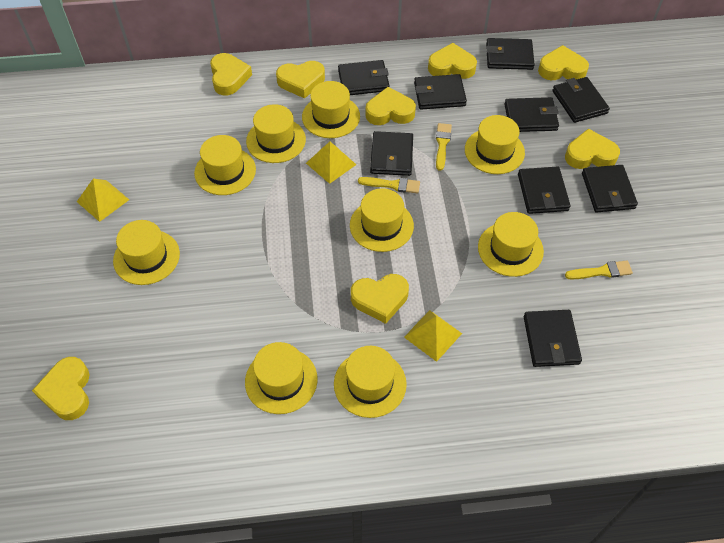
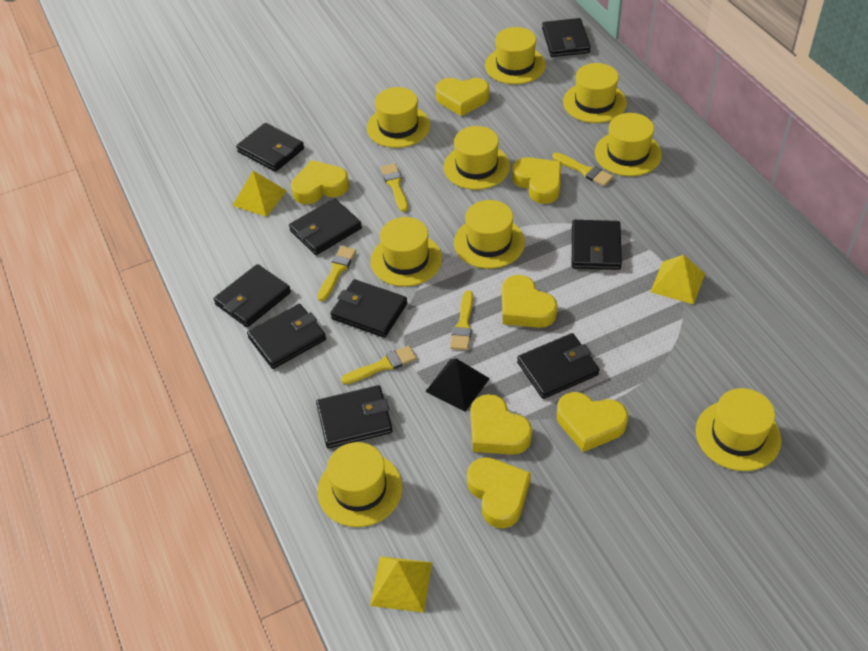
black pyramid: 0 -> 1
yellow brush: 3 -> 5
yellow heart: 8 -> 7

